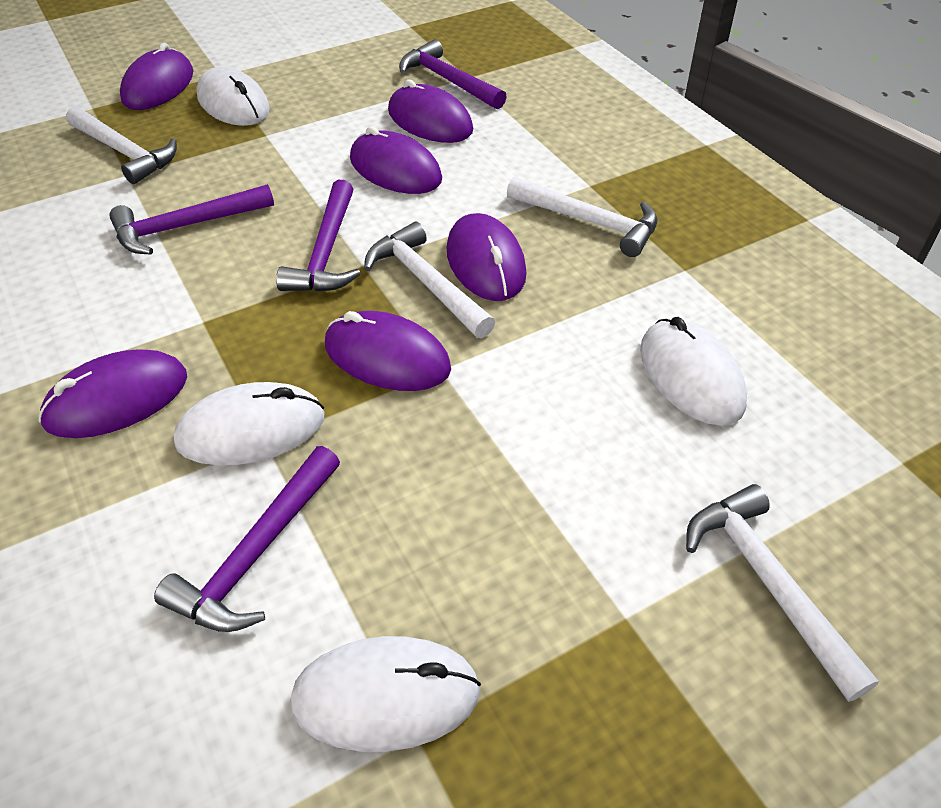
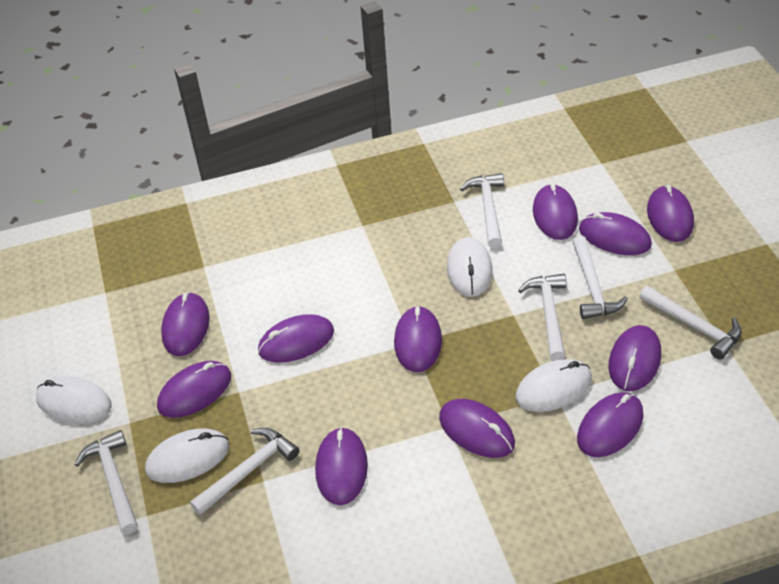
purple hammer: 4 -> 0
purple mouse: 6 -> 11
white hammer: 4 -> 6

